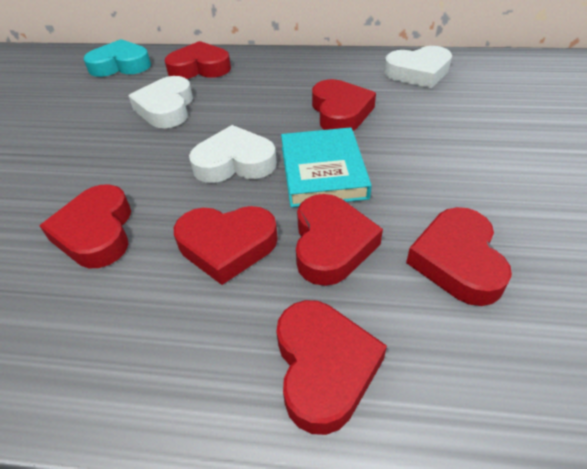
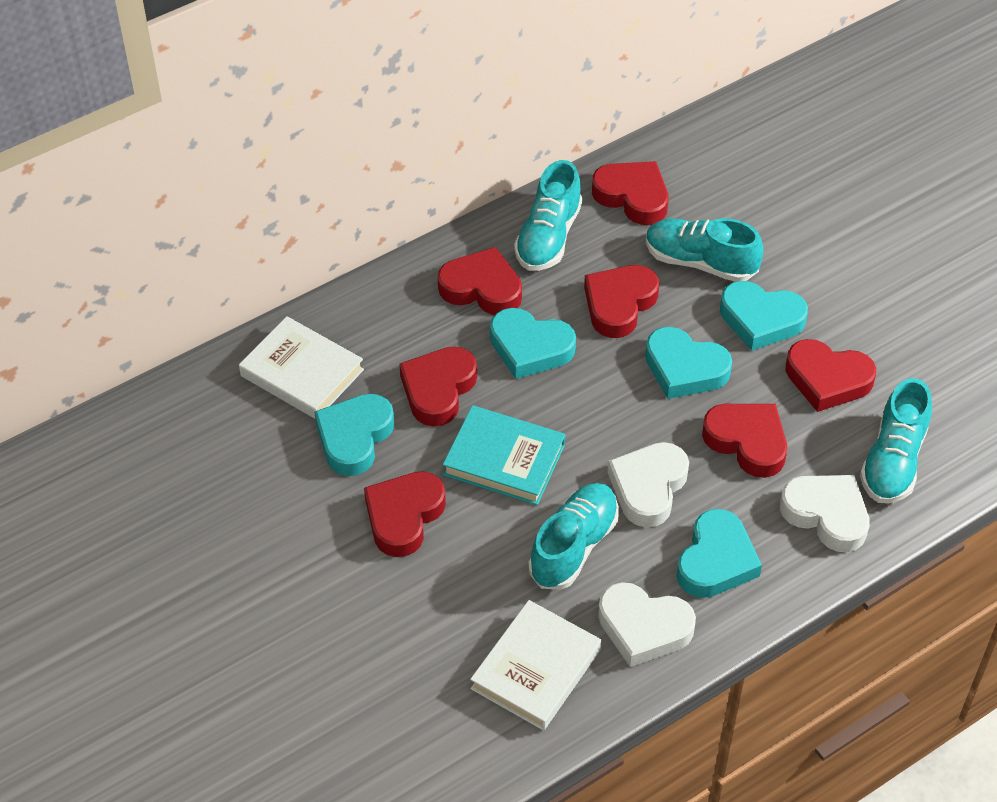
turquoise heart: 1 -> 5
turquoise shoe: 0 -> 4
white book: 0 -> 2

